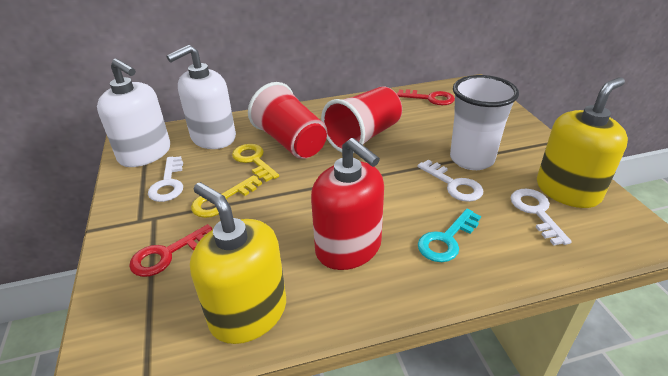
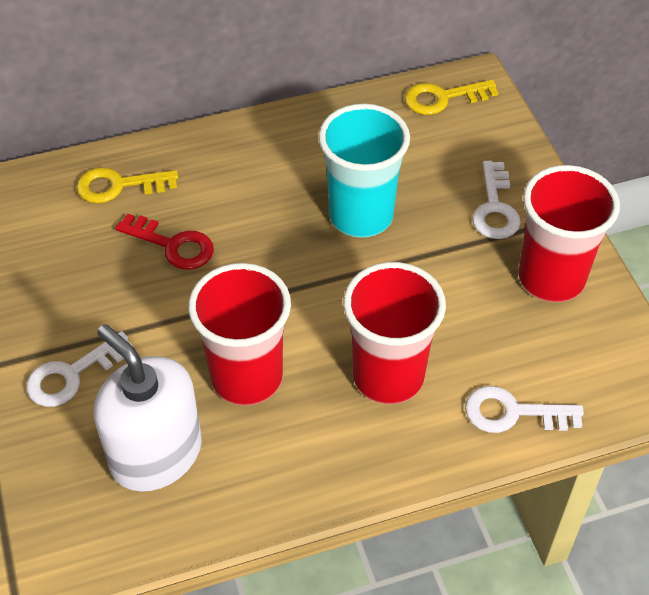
red cup: 2 -> 3
red key: 2 -> 1
red soap dispenser: 1 -> 0
turquoise cup: 0 -> 1
turquoise key: 1 -> 0
white cup: 1 -> 0
white soap dispenser: 2 -> 1
yellow soap dispenser: 2 -> 0

